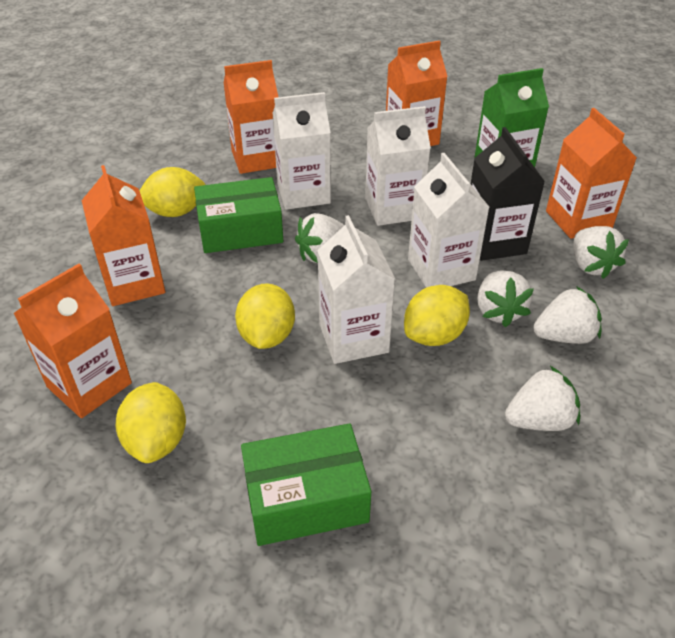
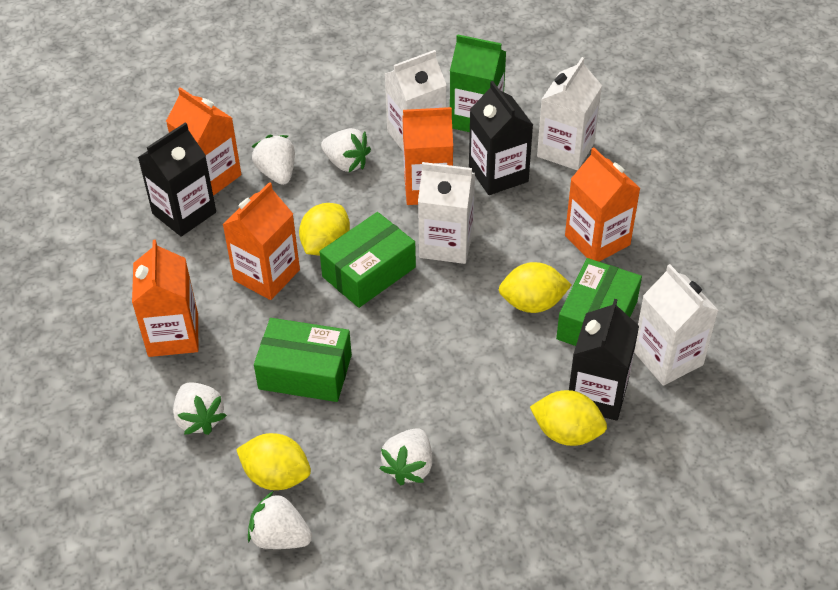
black carton: 1 -> 3
green box: 2 -> 3

